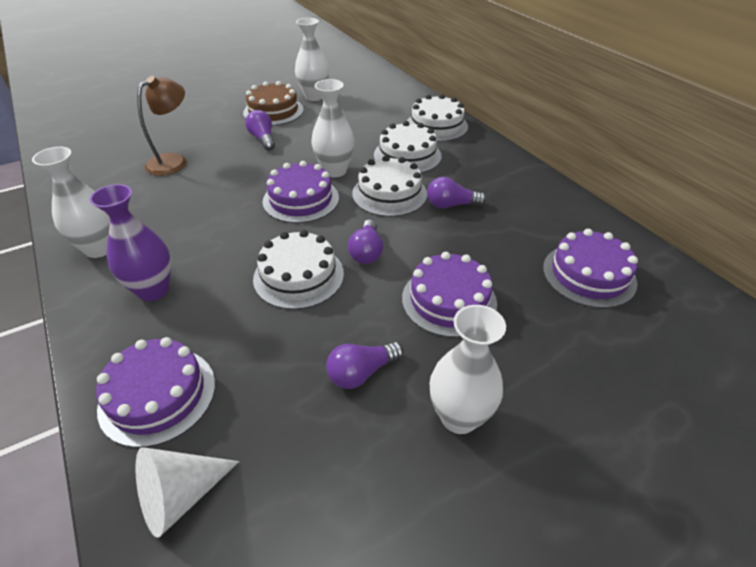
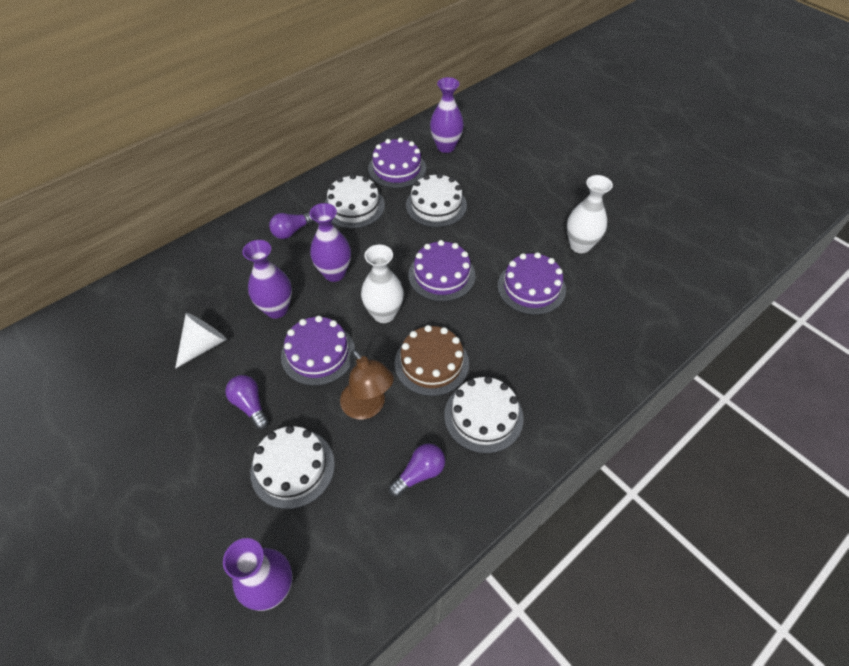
purple light bulb: 4 -> 3
purple vase: 1 -> 4
white vase: 4 -> 2

